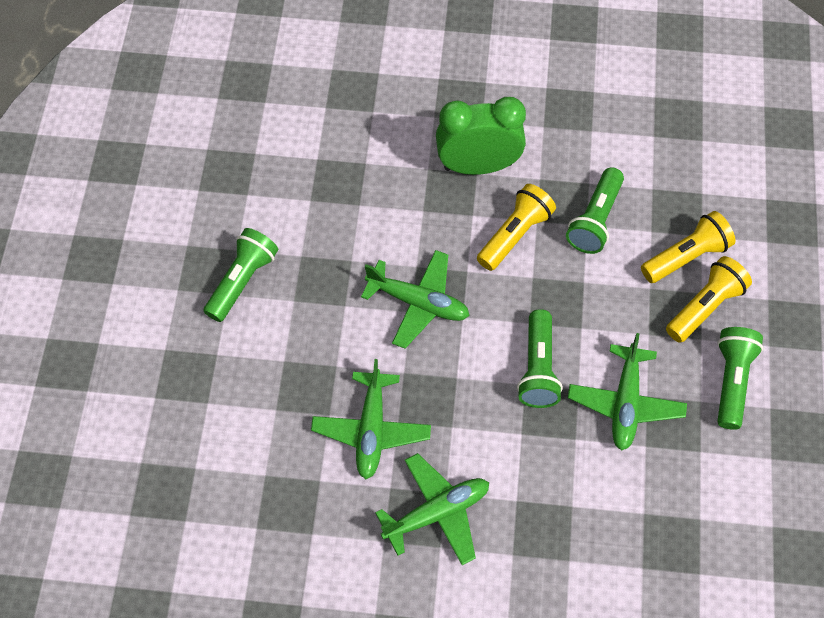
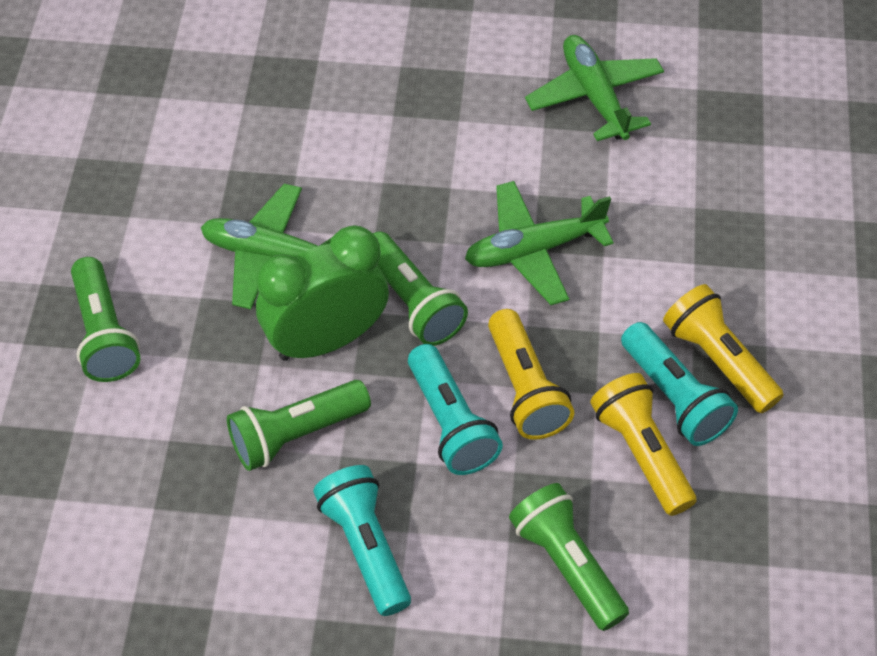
green plane: 4 -> 3
turquoise flashlight: 0 -> 3

